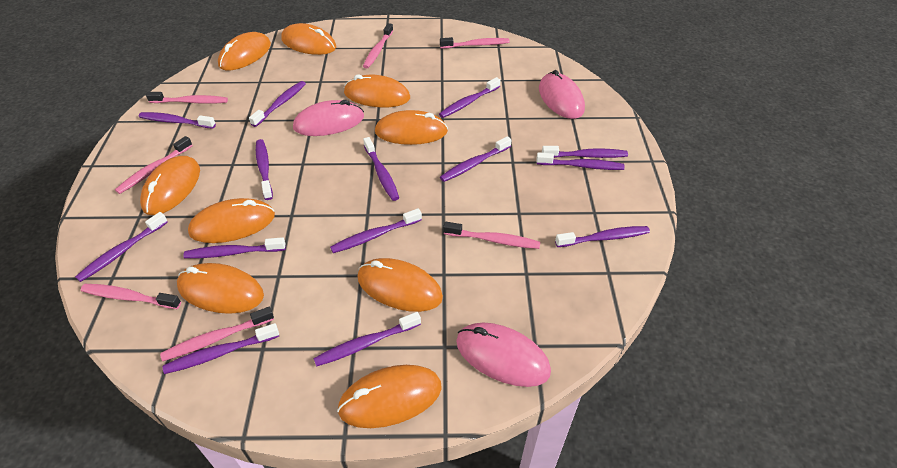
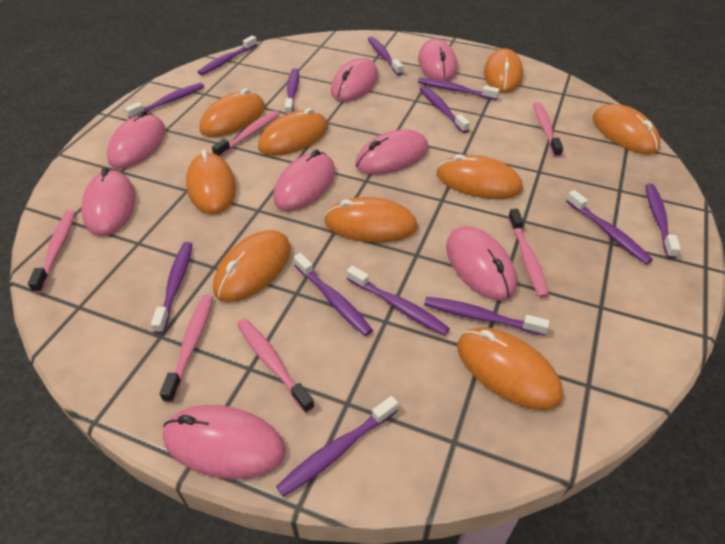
pink mouse: 3 -> 8
pink toothbrush: 7 -> 6
purple toothbrush: 14 -> 13

